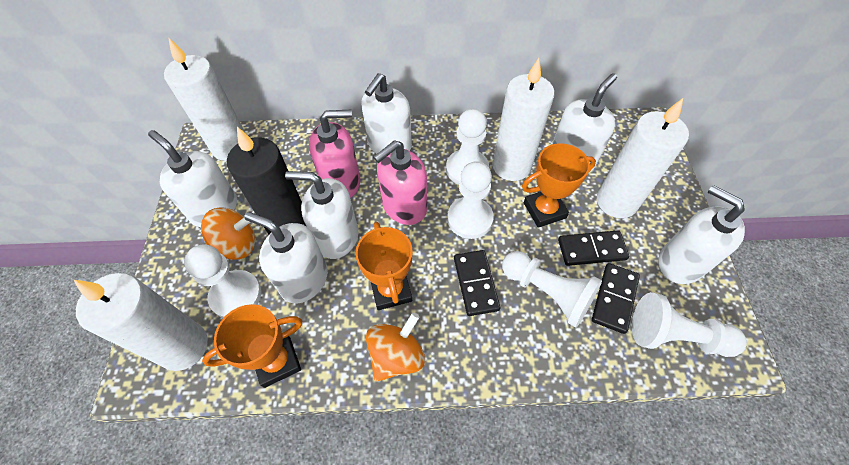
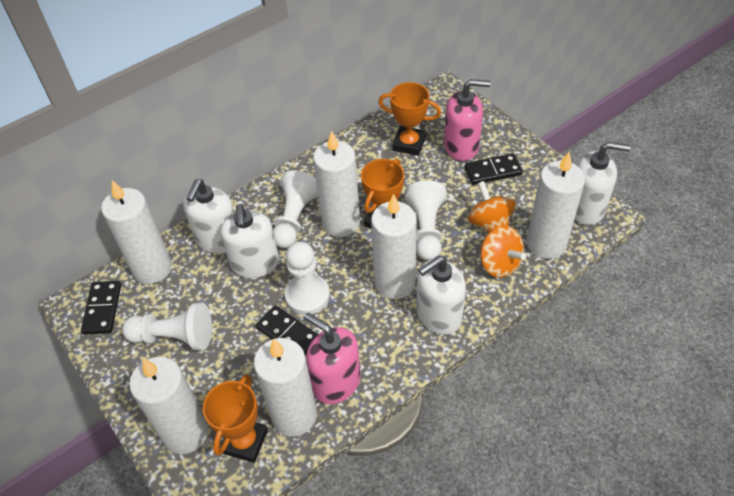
black candle: 1 -> 0
white candle: 4 -> 6
white pawn: 5 -> 4
white soap dispenser: 6 -> 4

